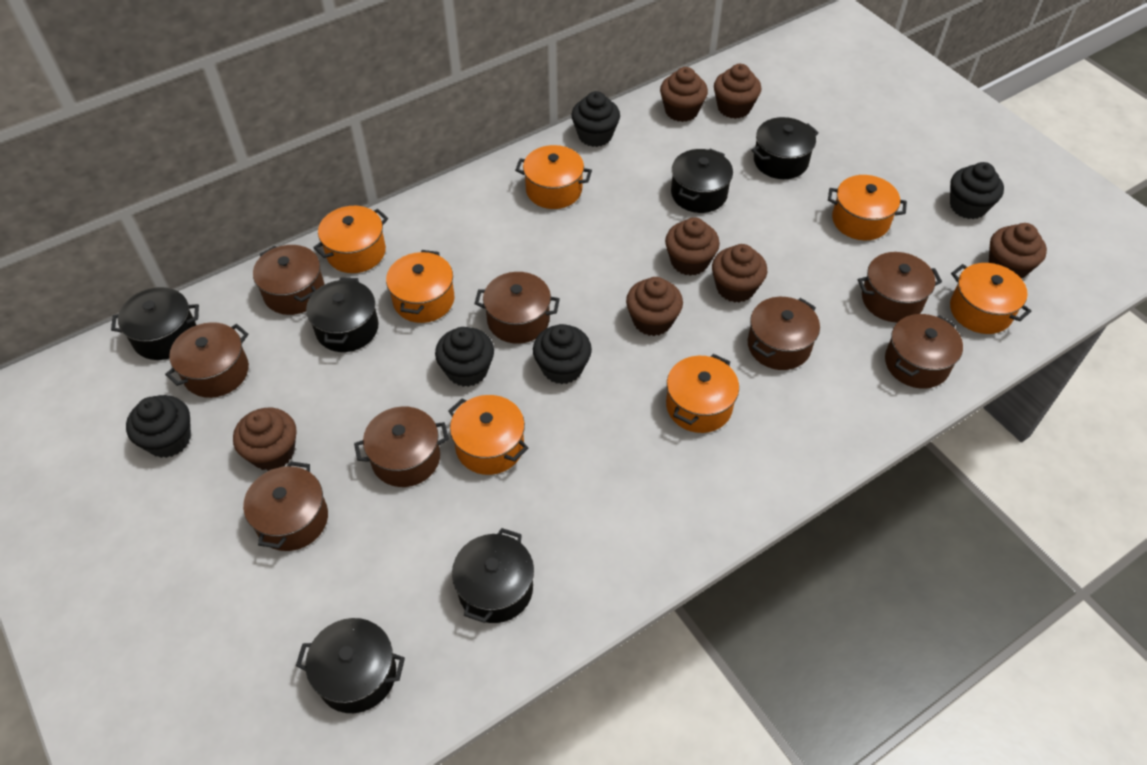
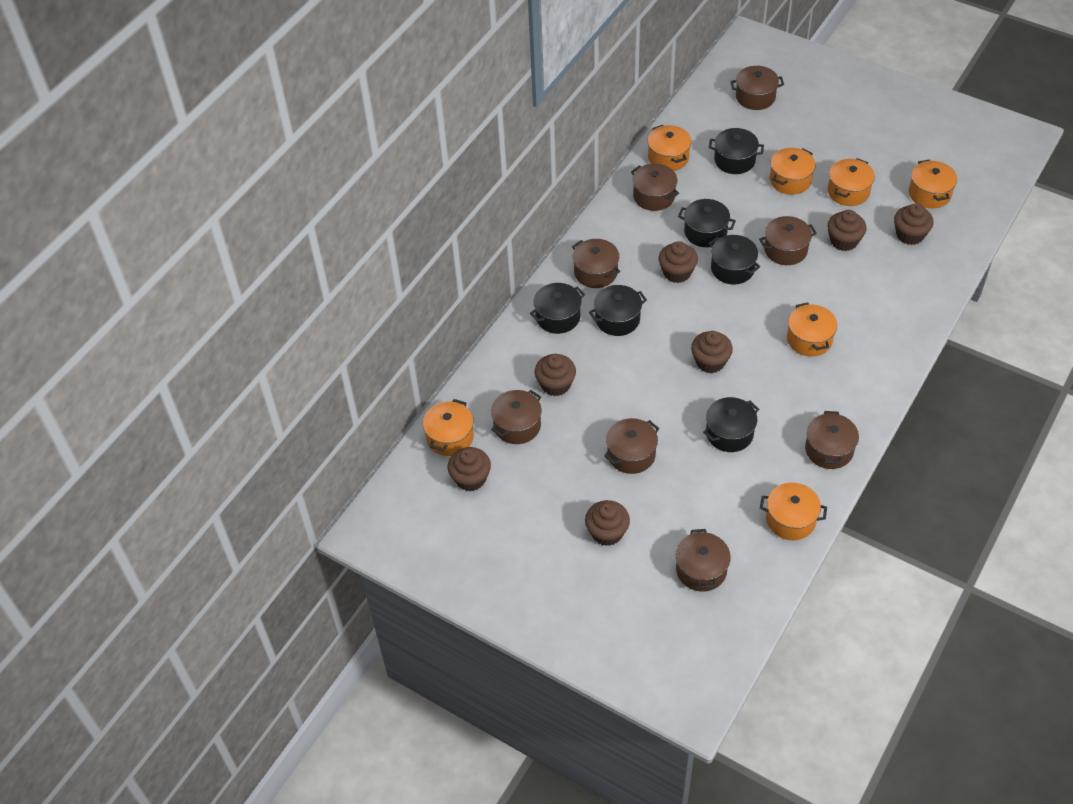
black cupcake: 5 -> 0

